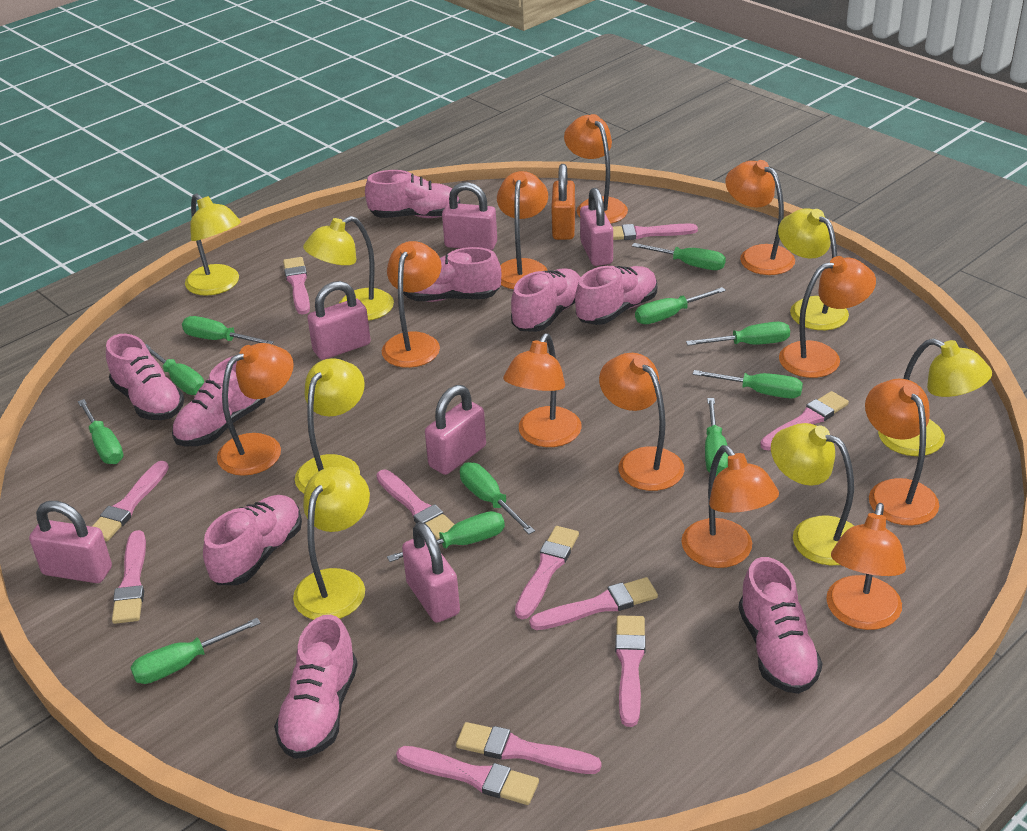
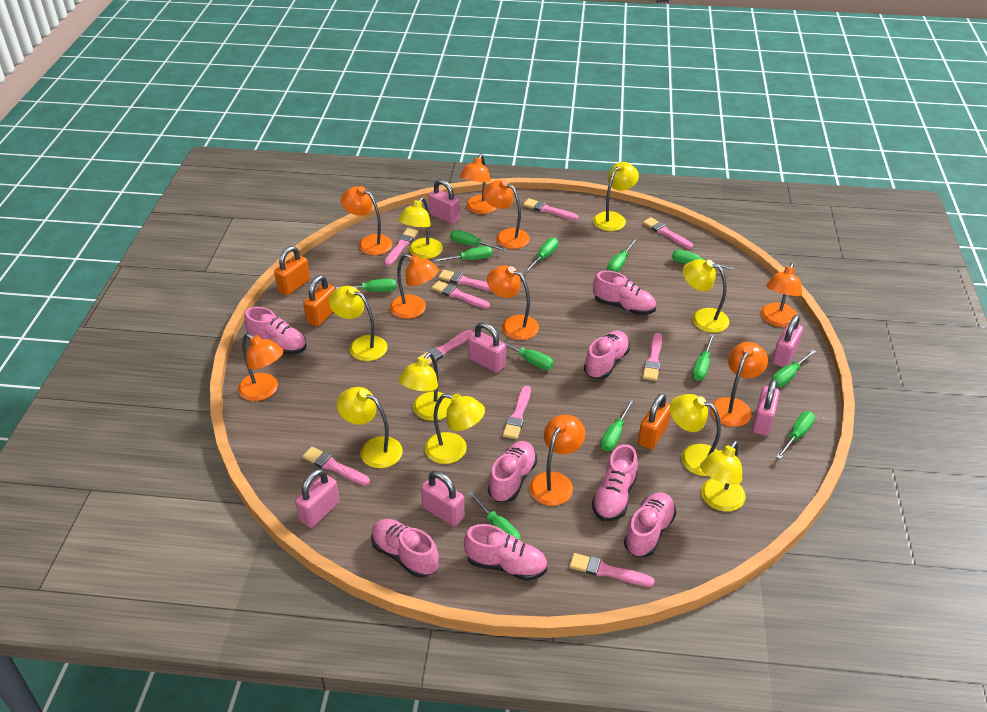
green screwdriver: 11 -> 12
orange lamp: 11 -> 9
orange padlock: 1 -> 3
pink brush: 11 -> 10
pink shoe: 9 -> 8
yellow lamp: 7 -> 9

